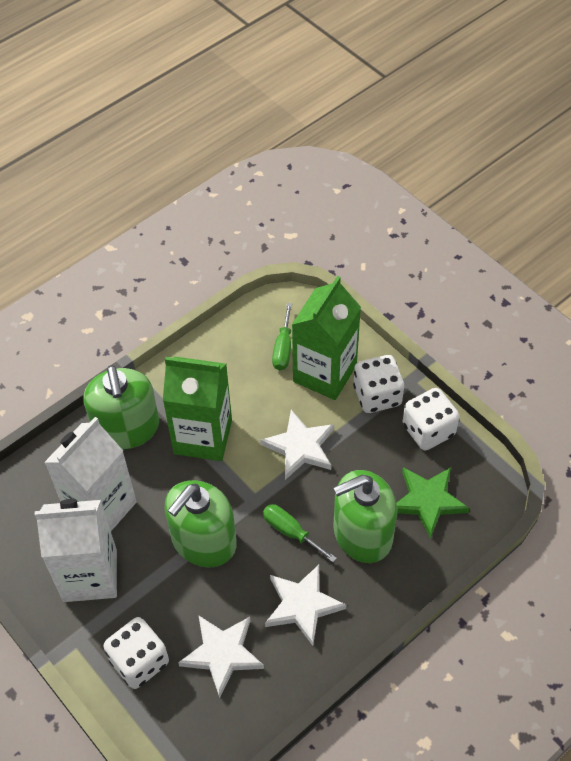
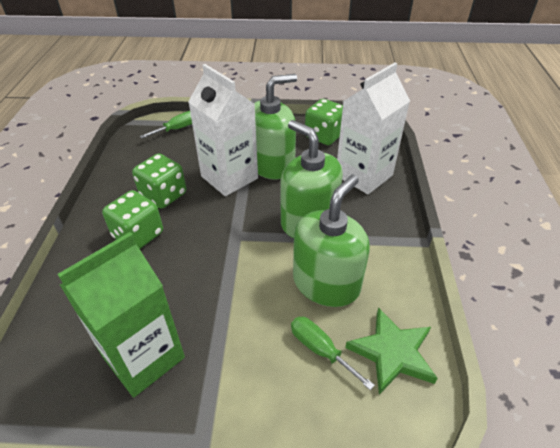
green carton: 2 -> 1
green dice: 0 -> 3
white dice: 3 -> 0
white star: 3 -> 0

